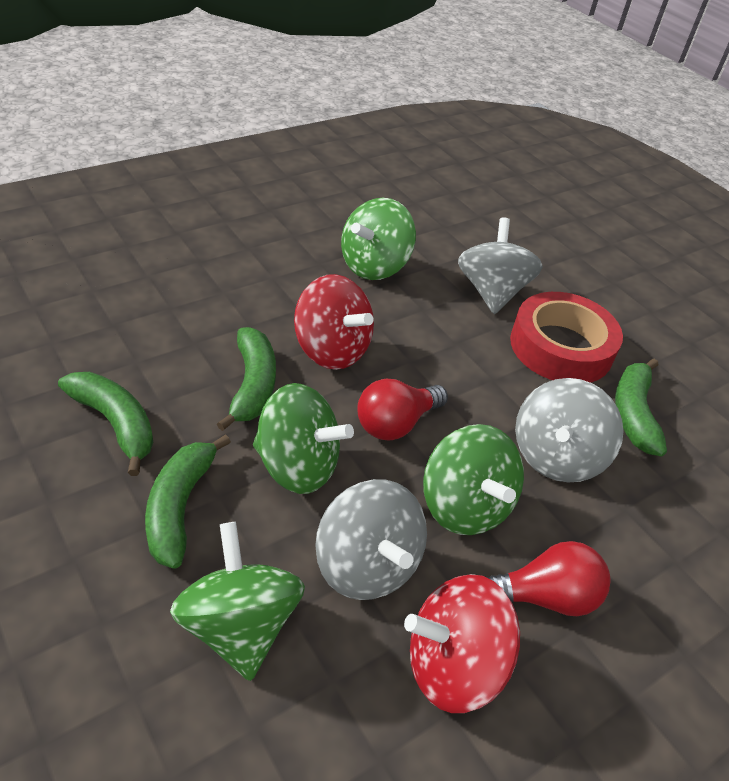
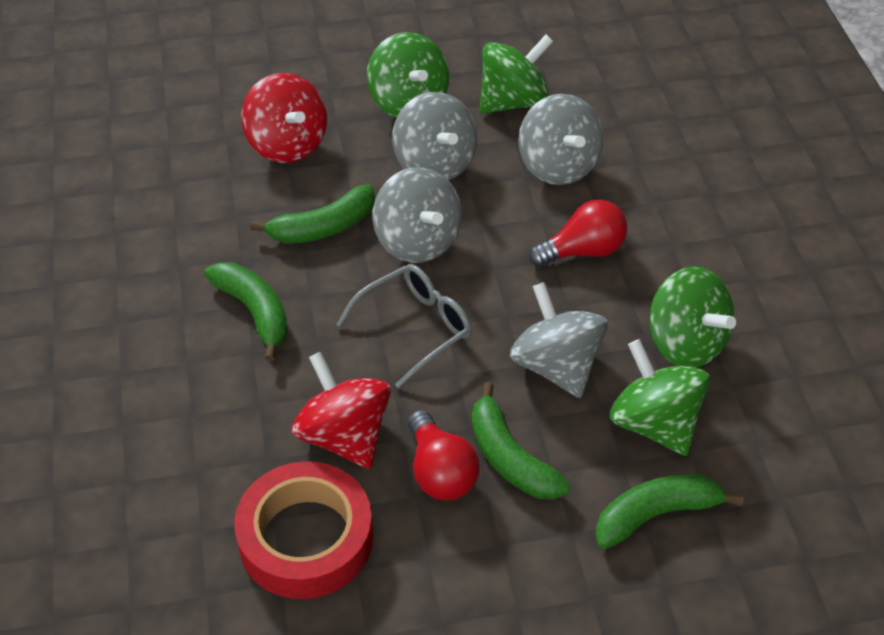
grey glasses: 0 -> 1
grey spinning top: 3 -> 4

